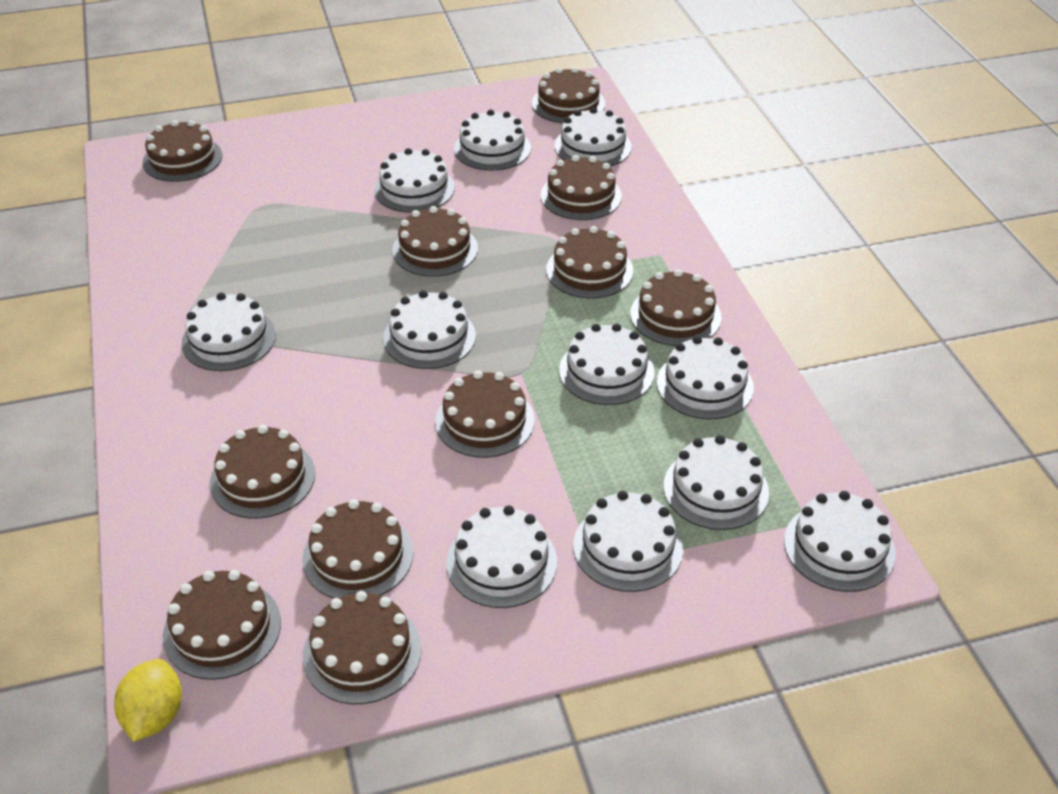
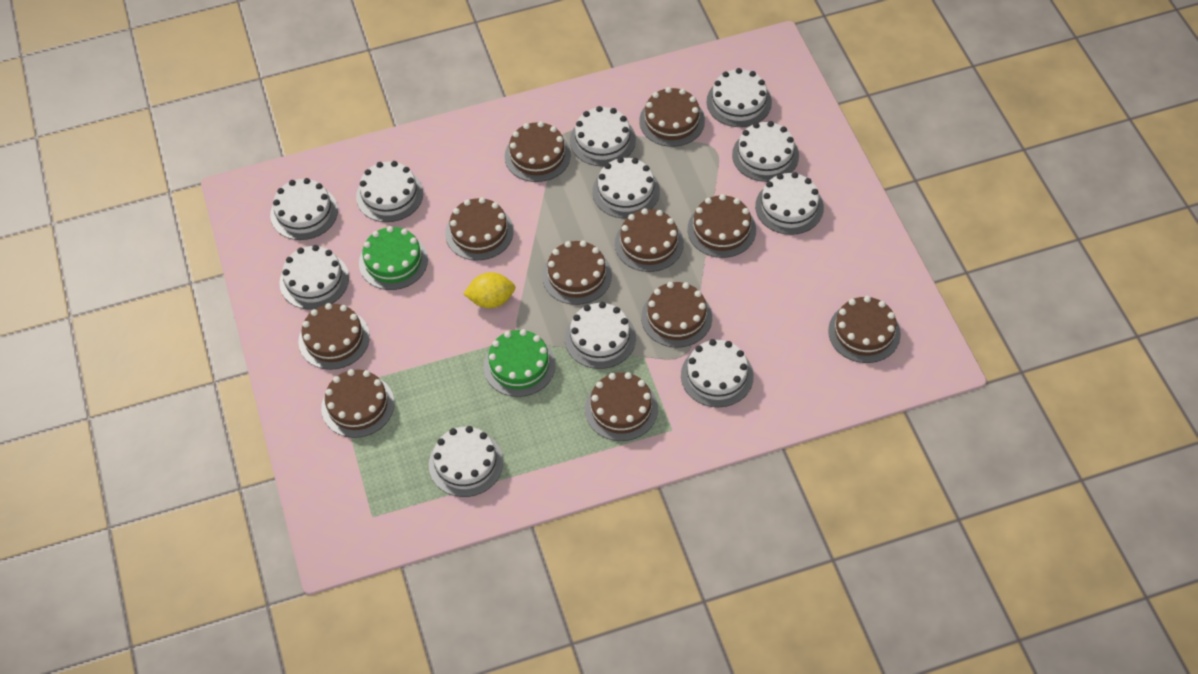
green cake: 0 -> 2

